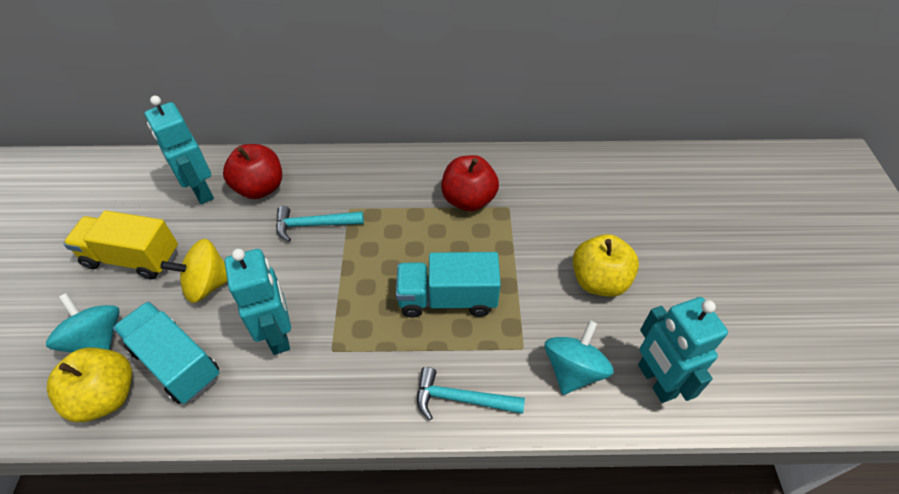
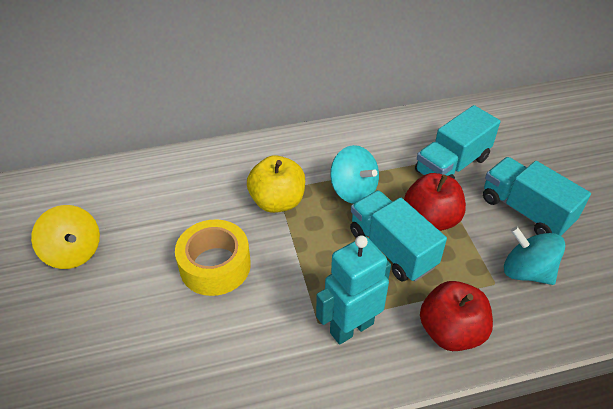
turquoise hammer: 2 -> 0
turquoise robot: 3 -> 1
turquoise truck: 2 -> 3
yellow apple: 2 -> 1
yellow tape: 0 -> 1
yellow truck: 1 -> 0

